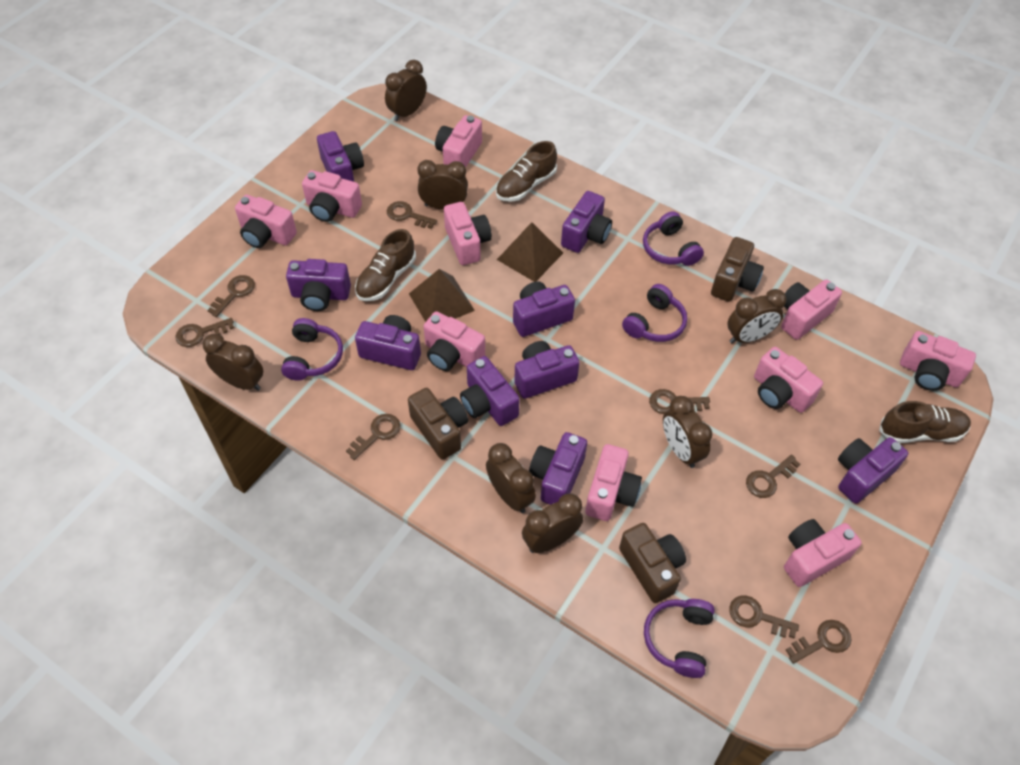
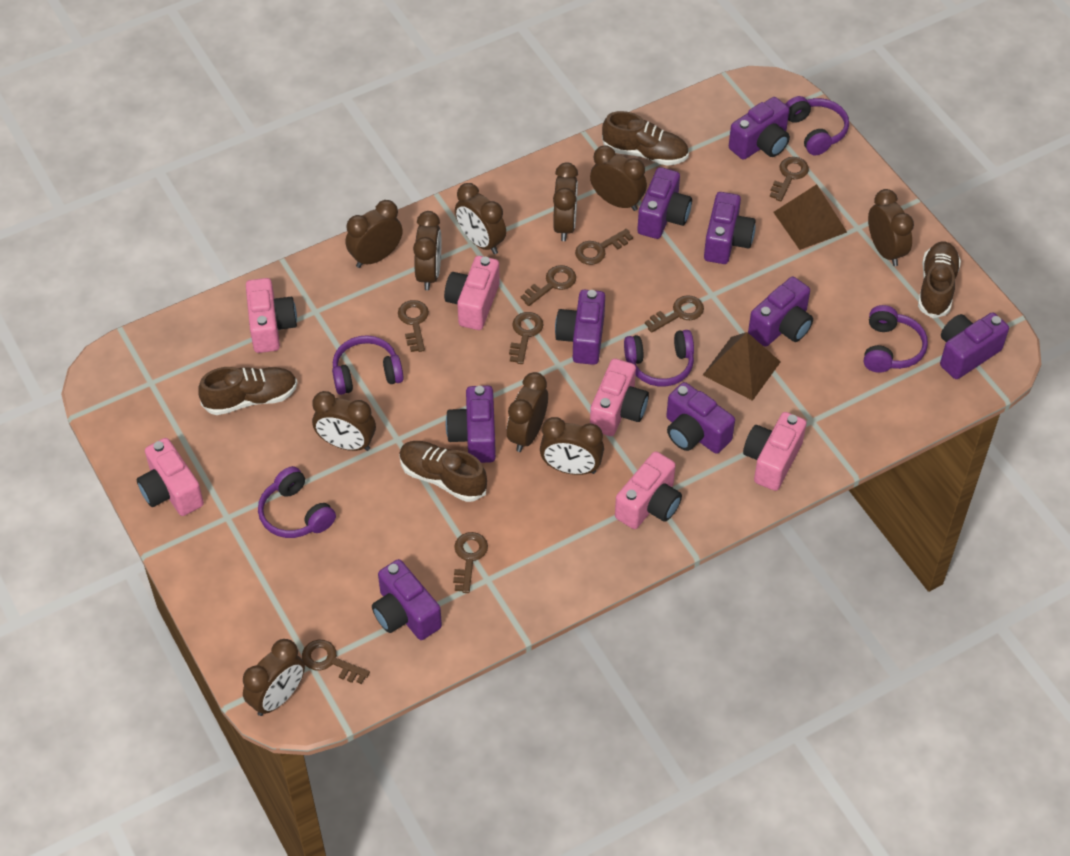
brown camera: 3 -> 0
brown clock: 7 -> 10
brown shoe: 3 -> 4
pink camera: 10 -> 6
purple headphones: 4 -> 5

